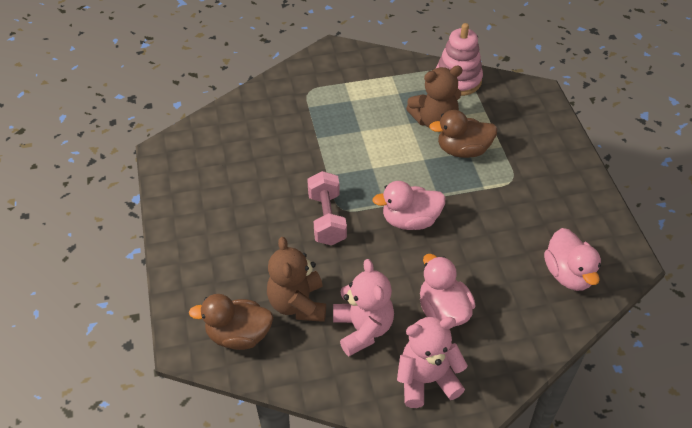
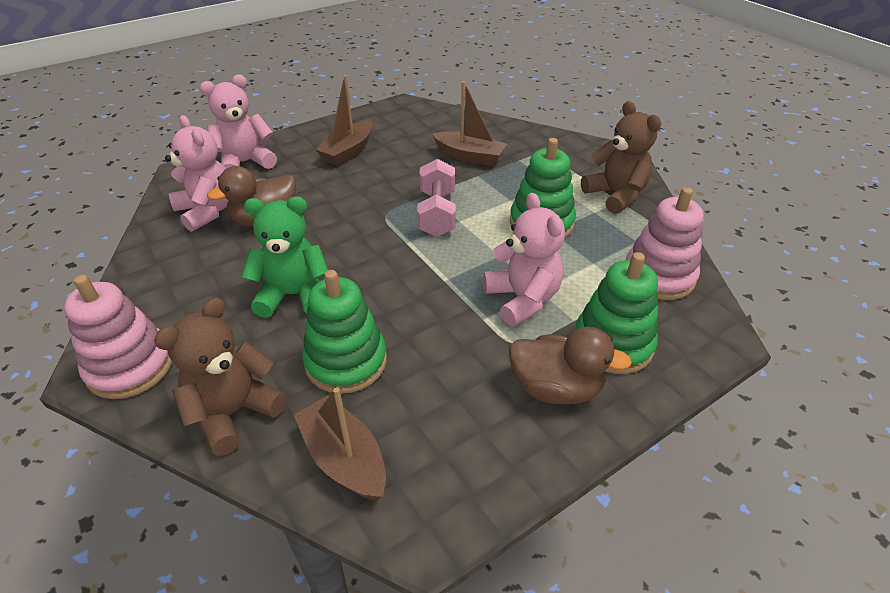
brown boat: 0 -> 3
green stacking toy: 0 -> 3
green teddy bear: 0 -> 1
pink duck: 3 -> 0
pink stacking toy: 1 -> 2
pink teddy bear: 2 -> 3

